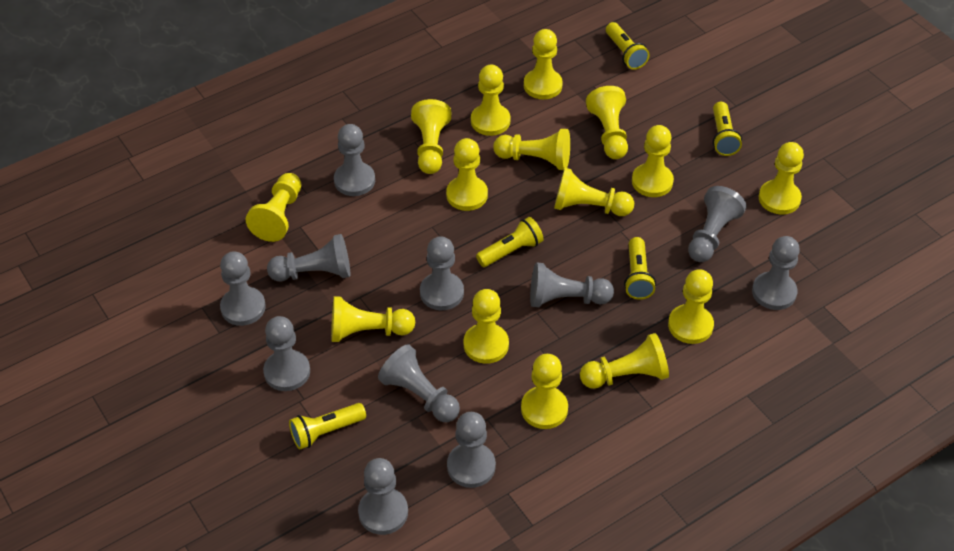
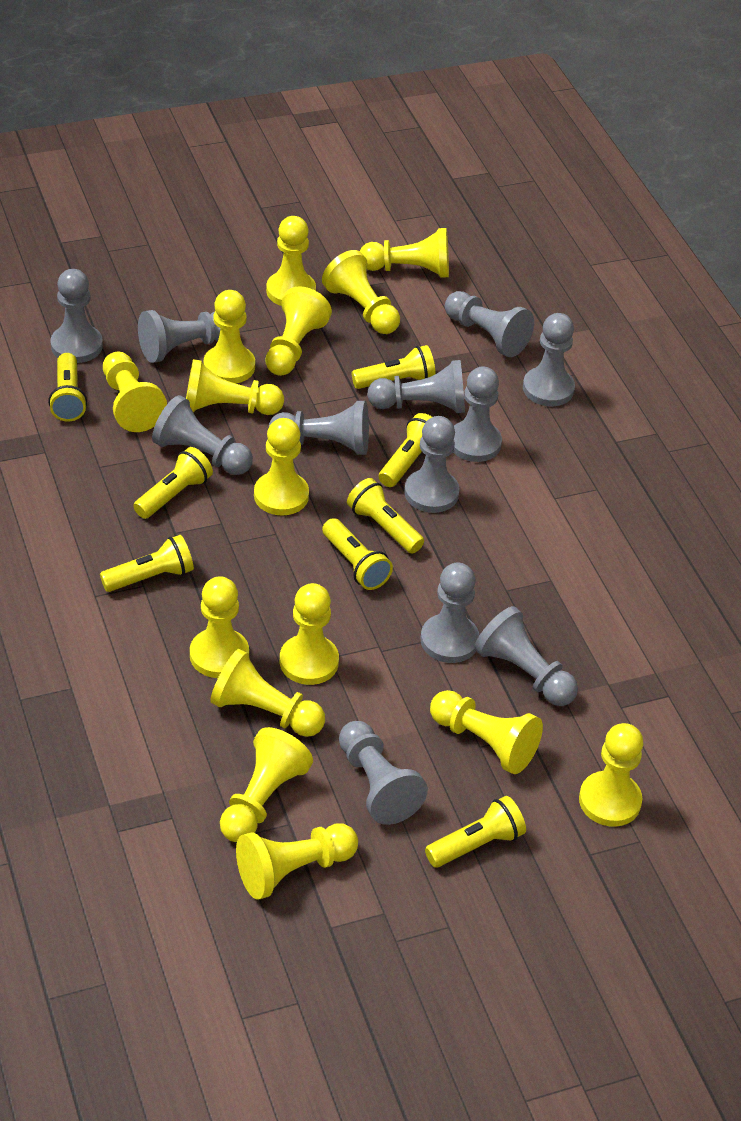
grey pawn: 11 -> 12
yellow flashlight: 5 -> 8

